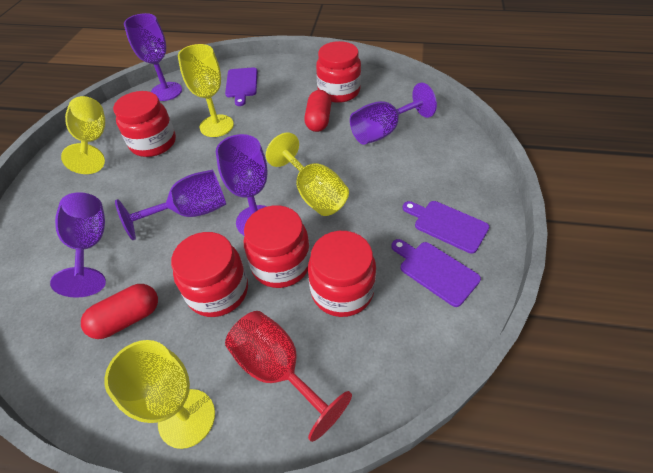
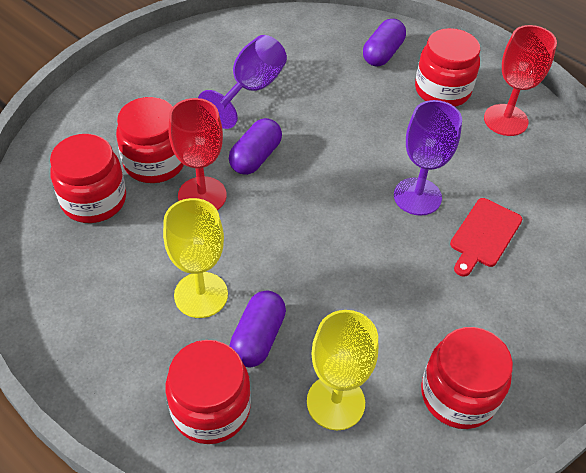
purple capsule: 0 -> 3
purple cutting board: 3 -> 0
purple goblet: 5 -> 2
red capsule: 2 -> 0
red cutting board: 0 -> 1
red goblet: 1 -> 2
yellow goblet: 4 -> 2

